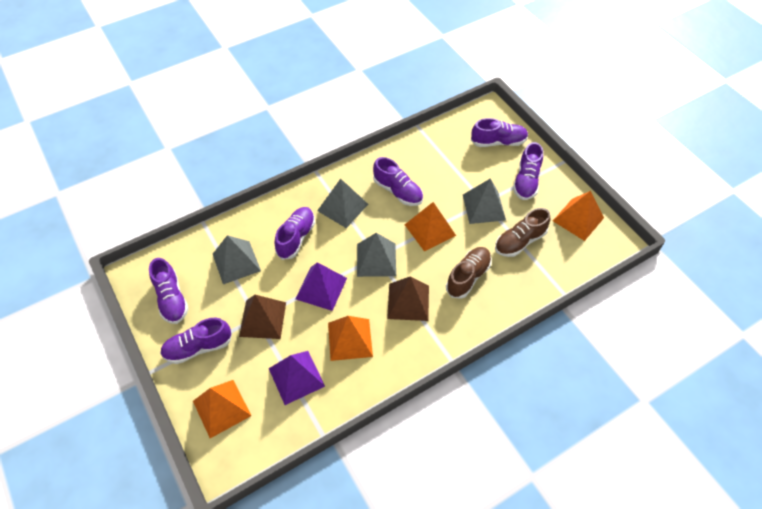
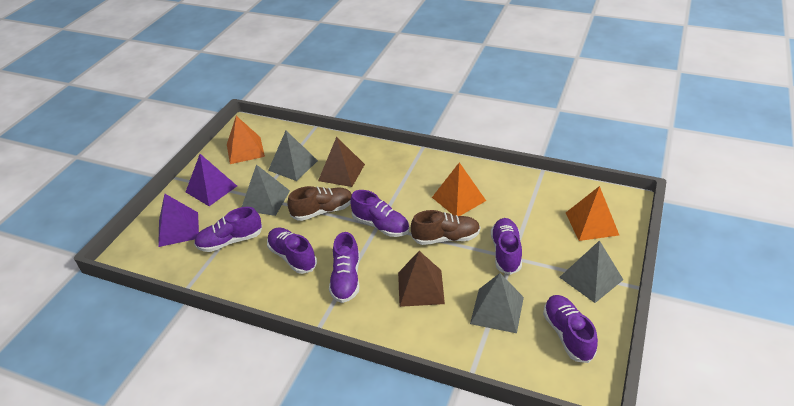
orange pyramid: 4 -> 3

